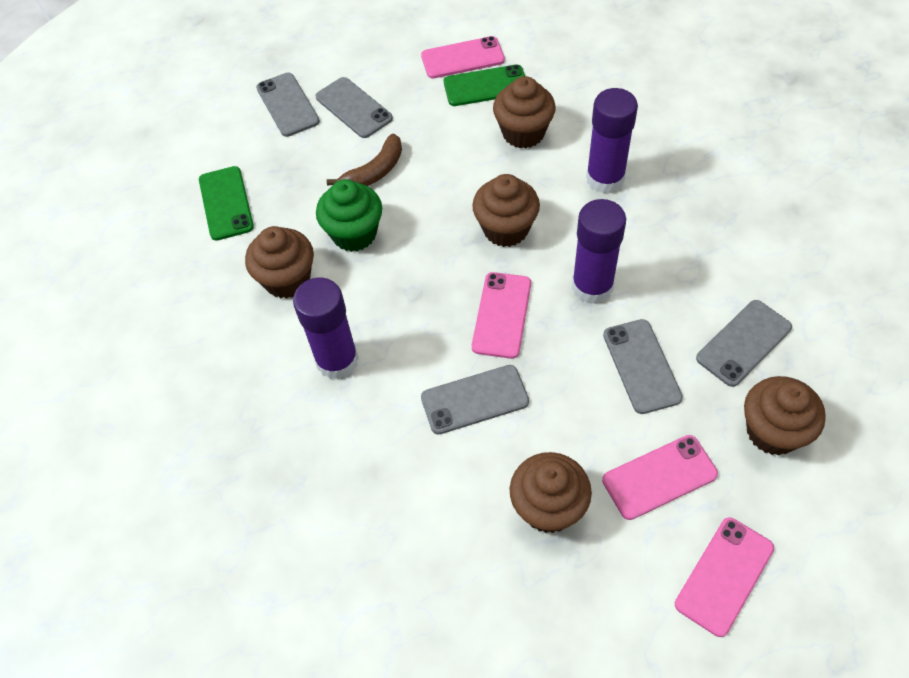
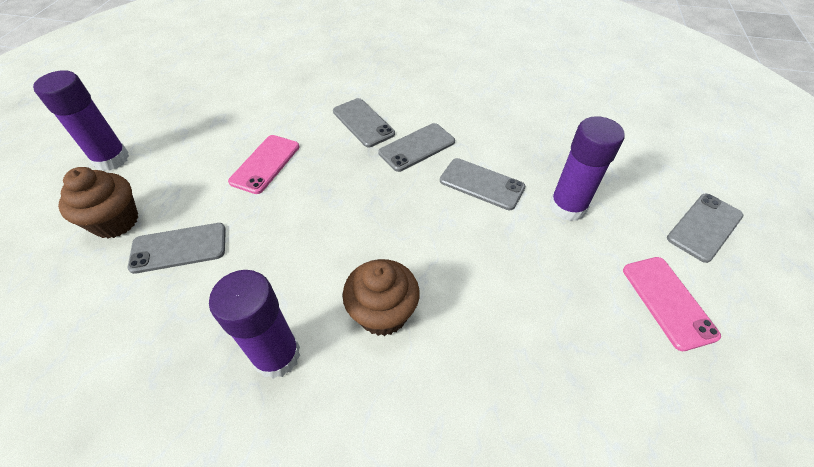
brown banana: 1 -> 0
brown cupcake: 5 -> 2
green cupcake: 1 -> 0
green phone: 2 -> 0
pink phone: 4 -> 2

